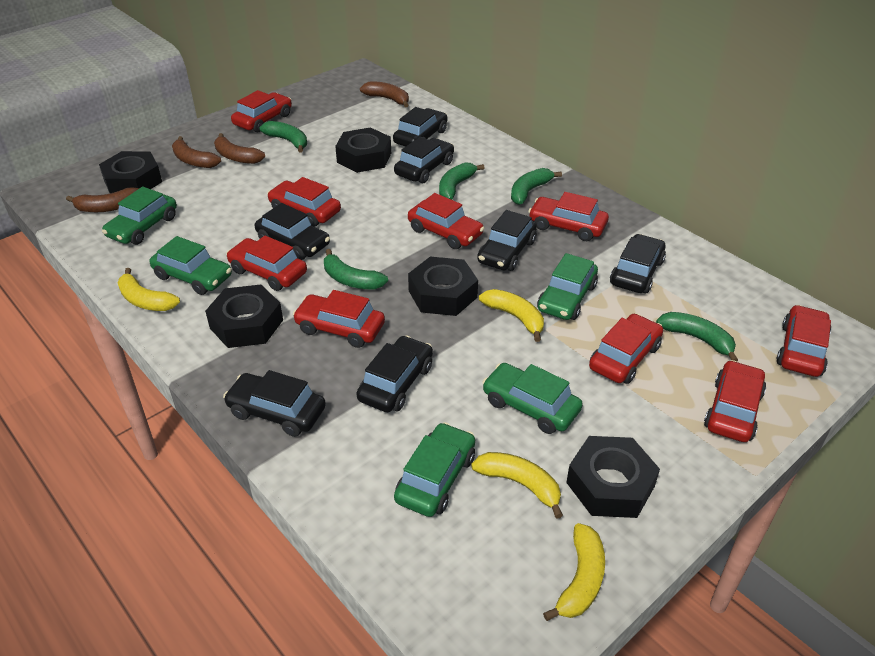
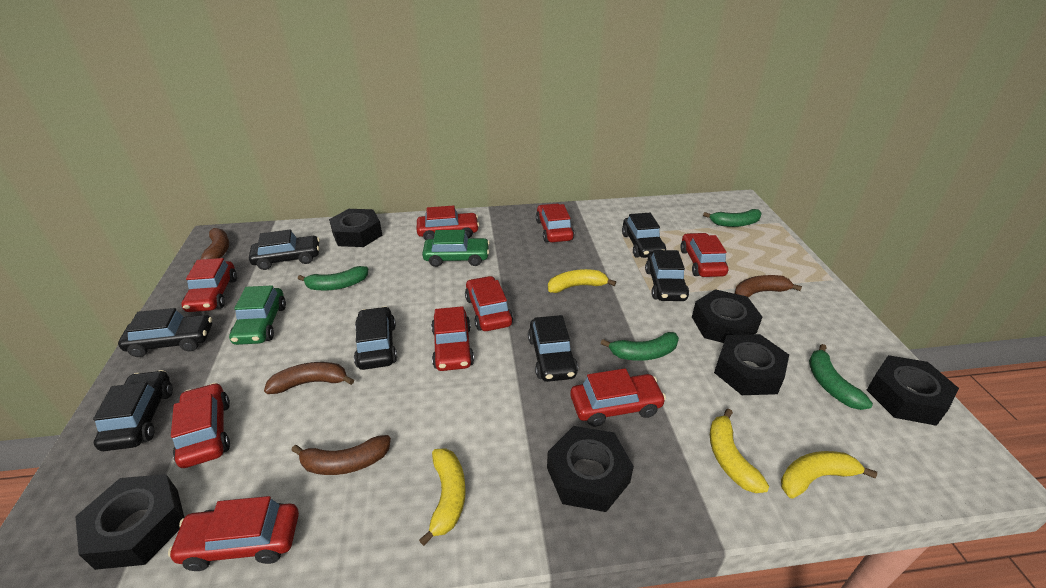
black nut: 5 -> 6
green banana: 5 -> 4
green car: 5 -> 2

